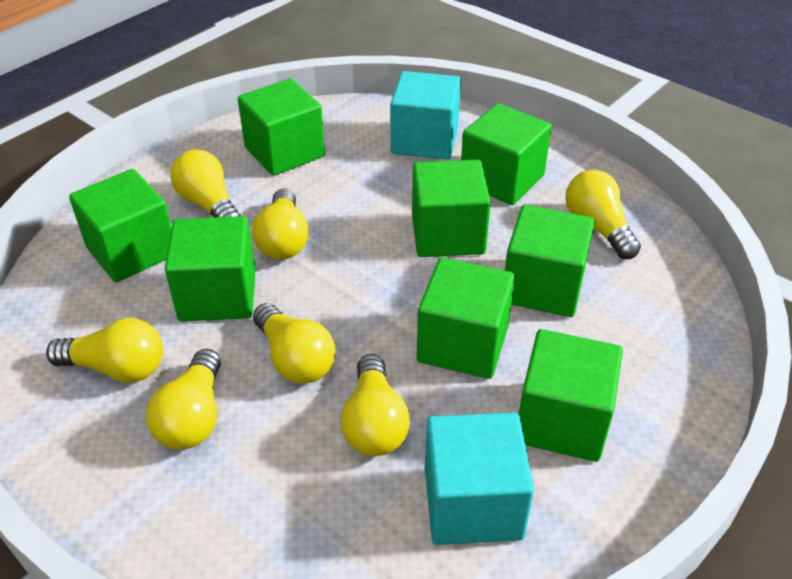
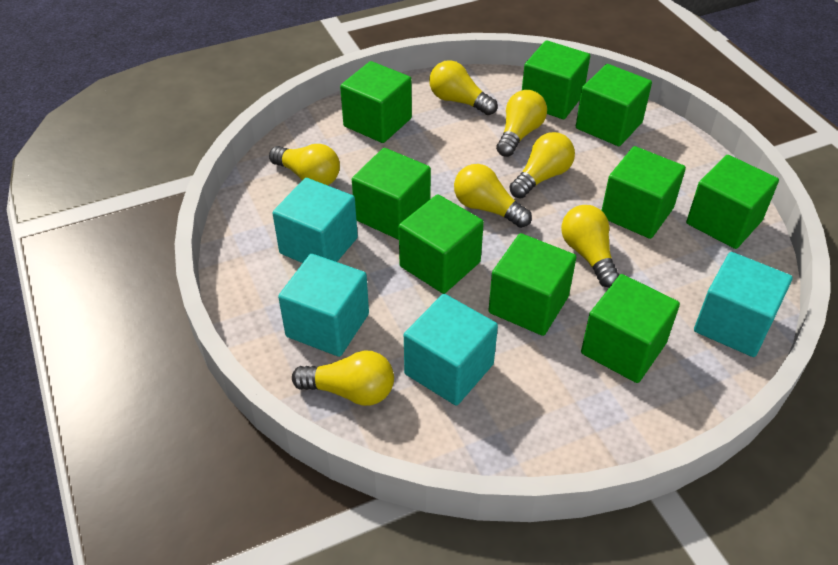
green cube: 8 -> 9
turquoise cube: 2 -> 4

